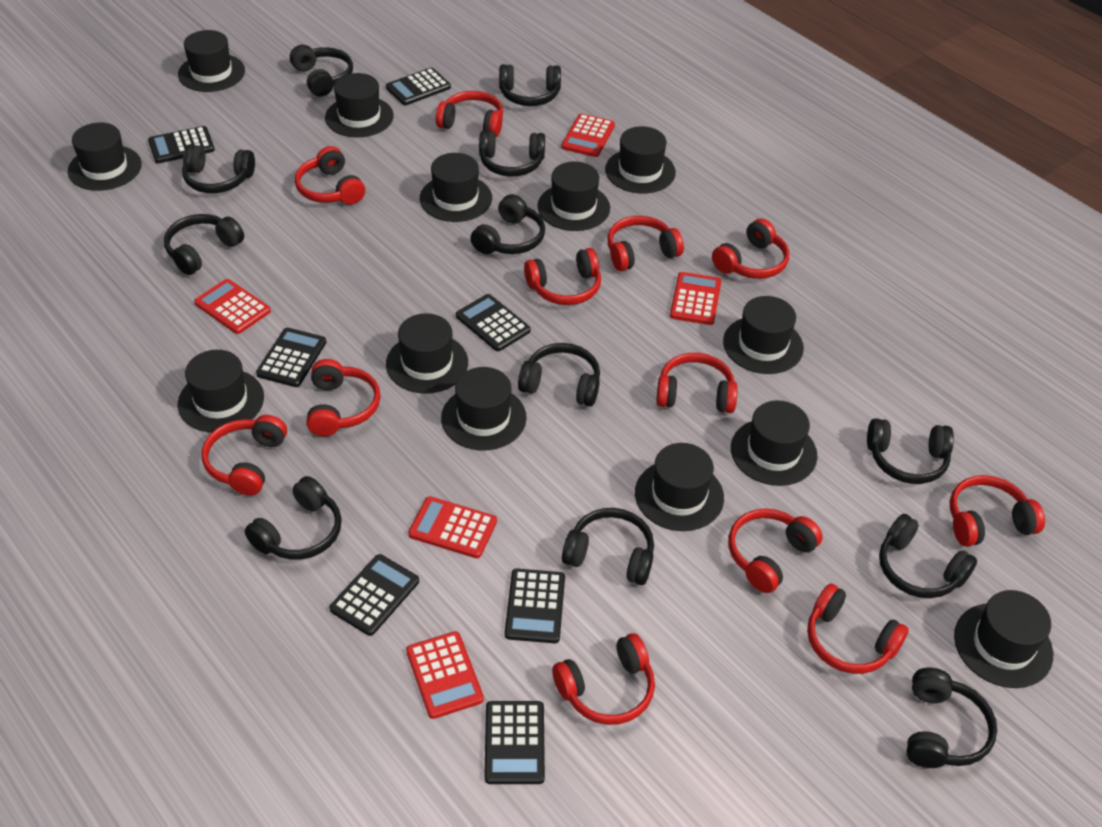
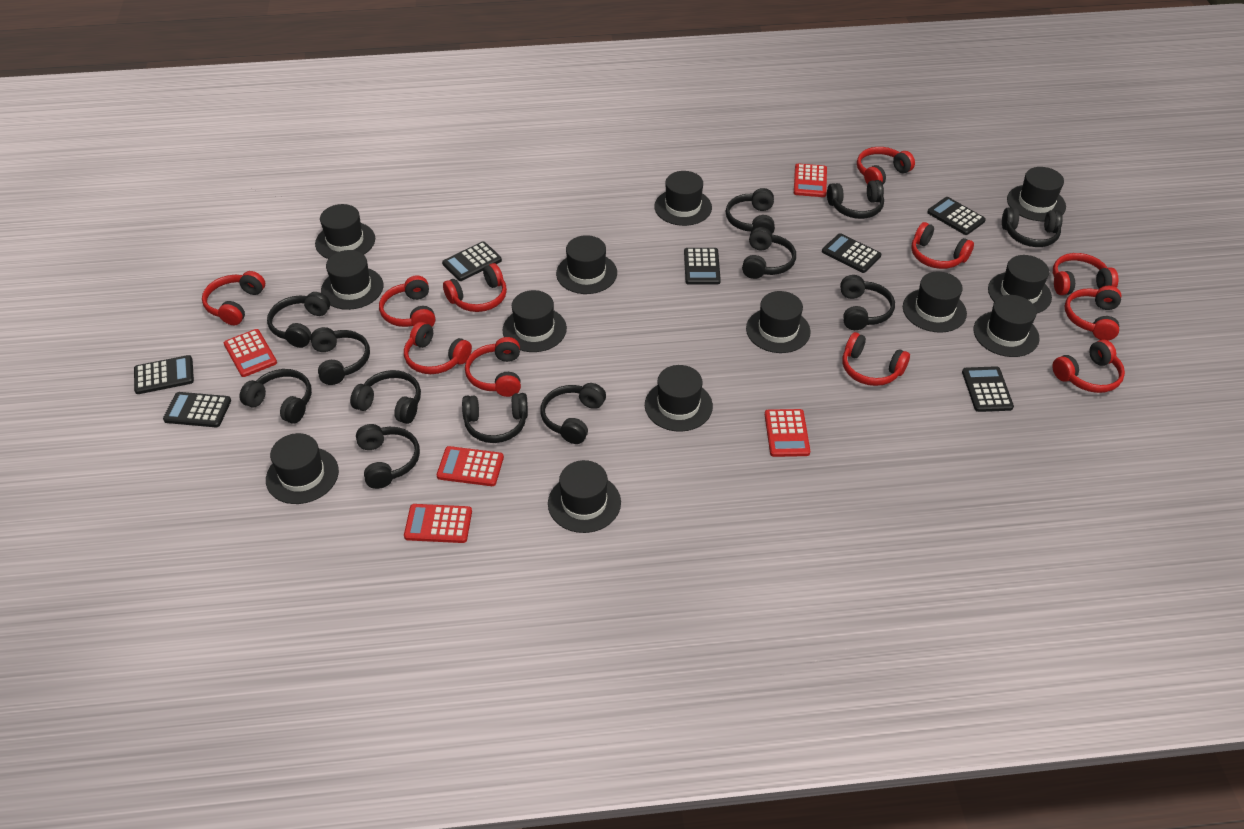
red headphones: 12 -> 11

